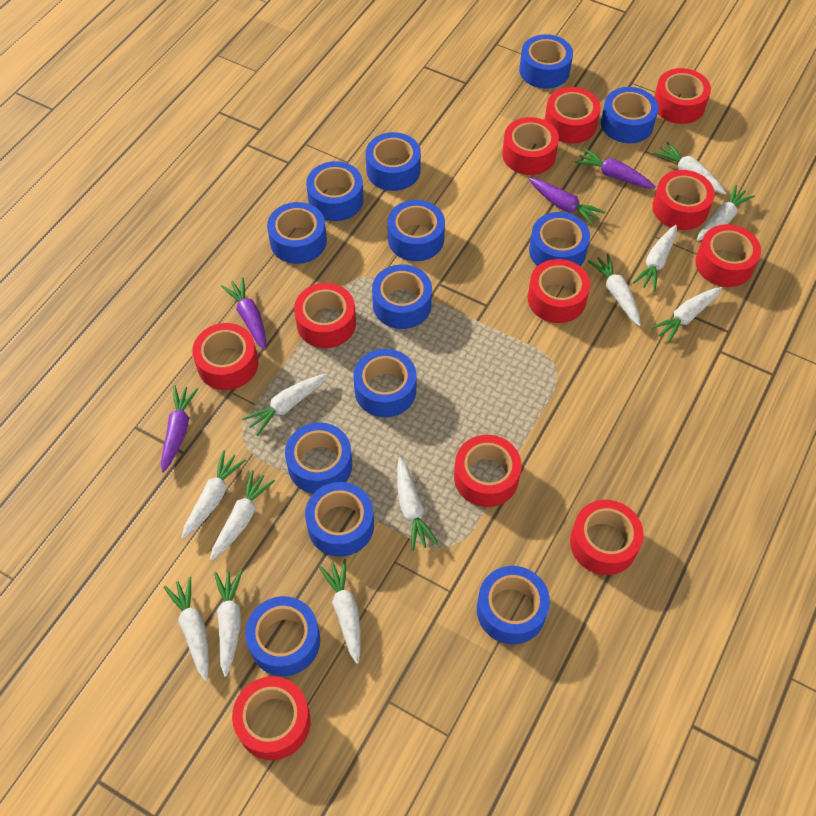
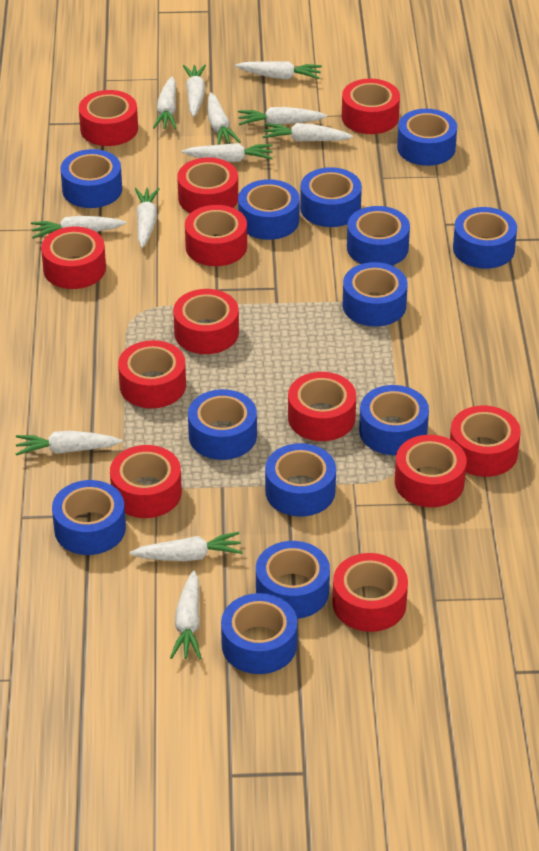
purple carrot: 4 -> 0
red tape: 11 -> 12

